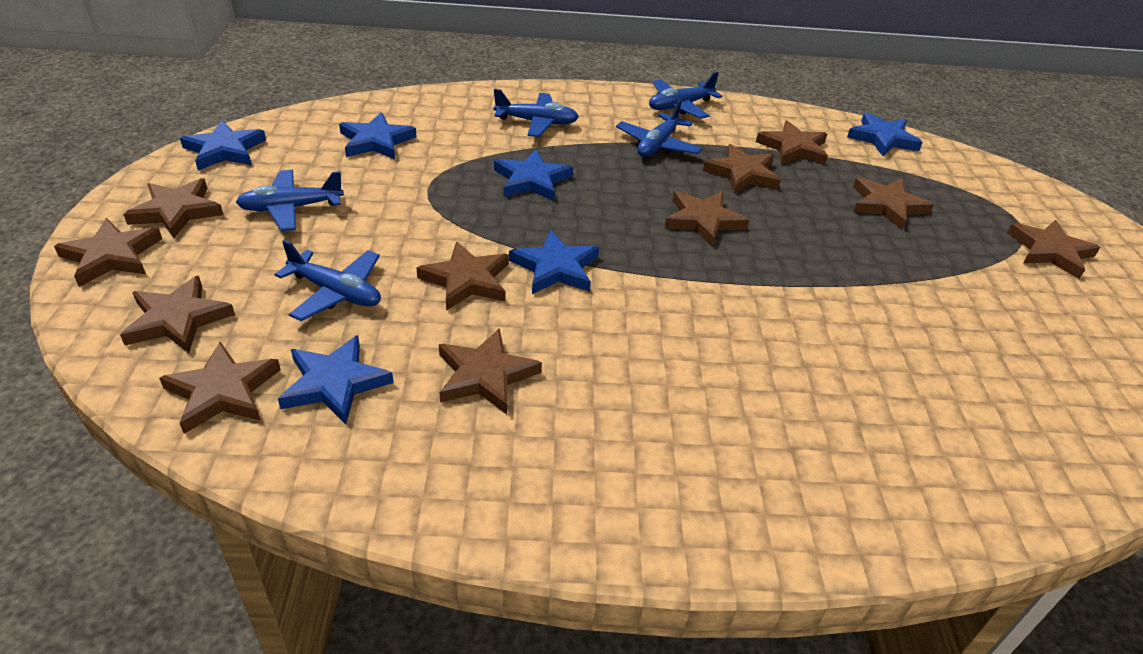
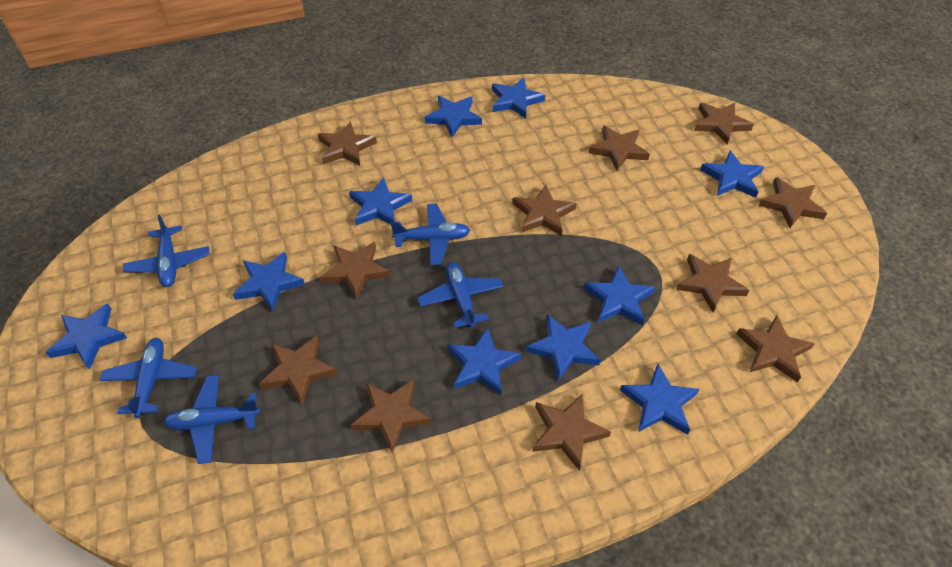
blue star: 6 -> 10

